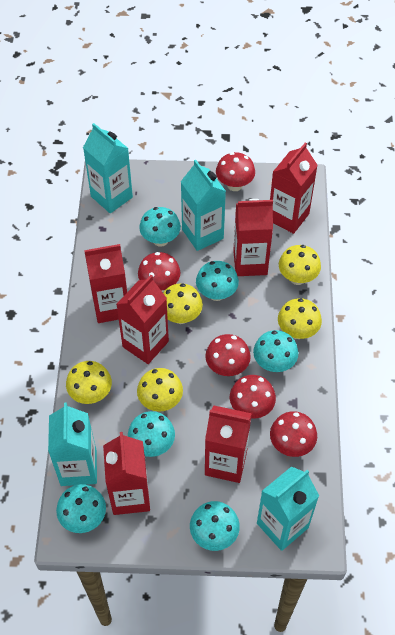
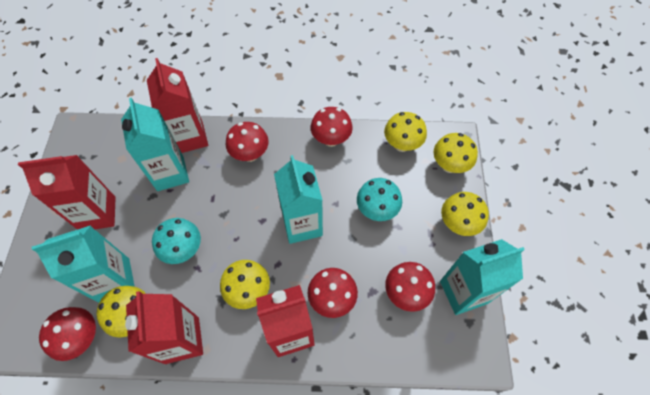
red carton: 6 -> 4
turquoise mushroom: 6 -> 2

